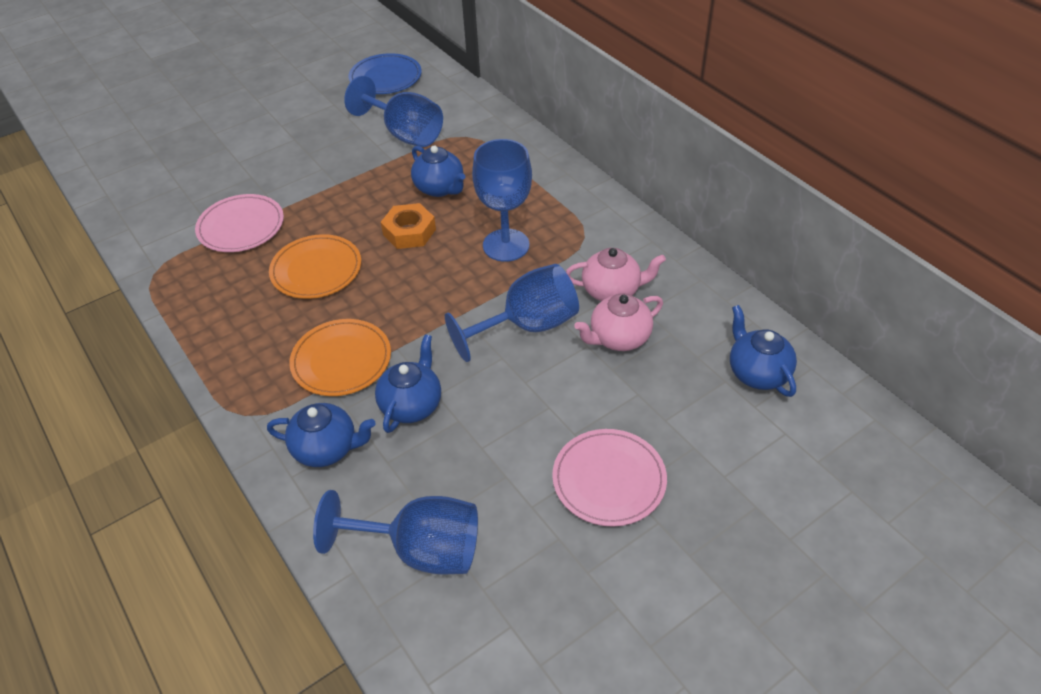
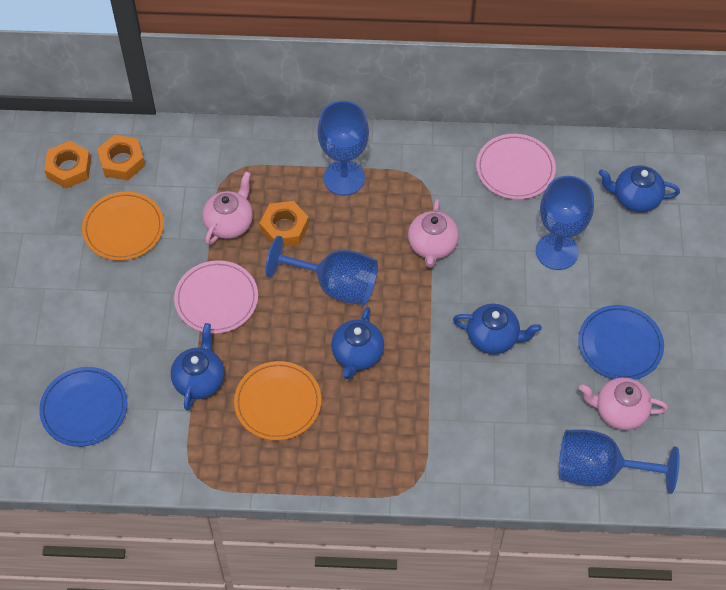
blue plate: 1 -> 2
orange nut: 1 -> 3
pink teapot: 2 -> 3

